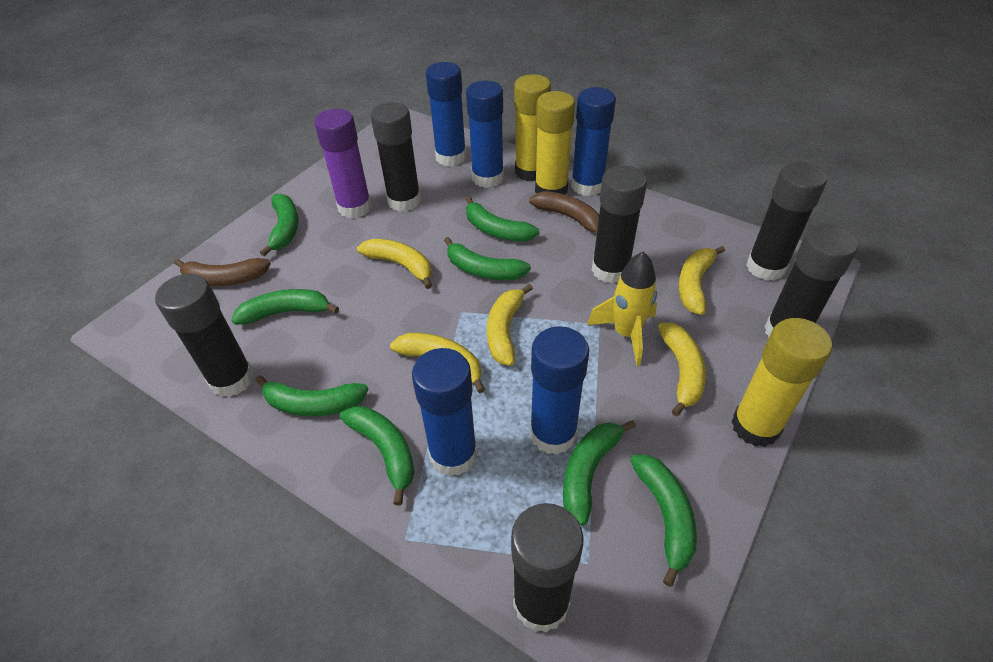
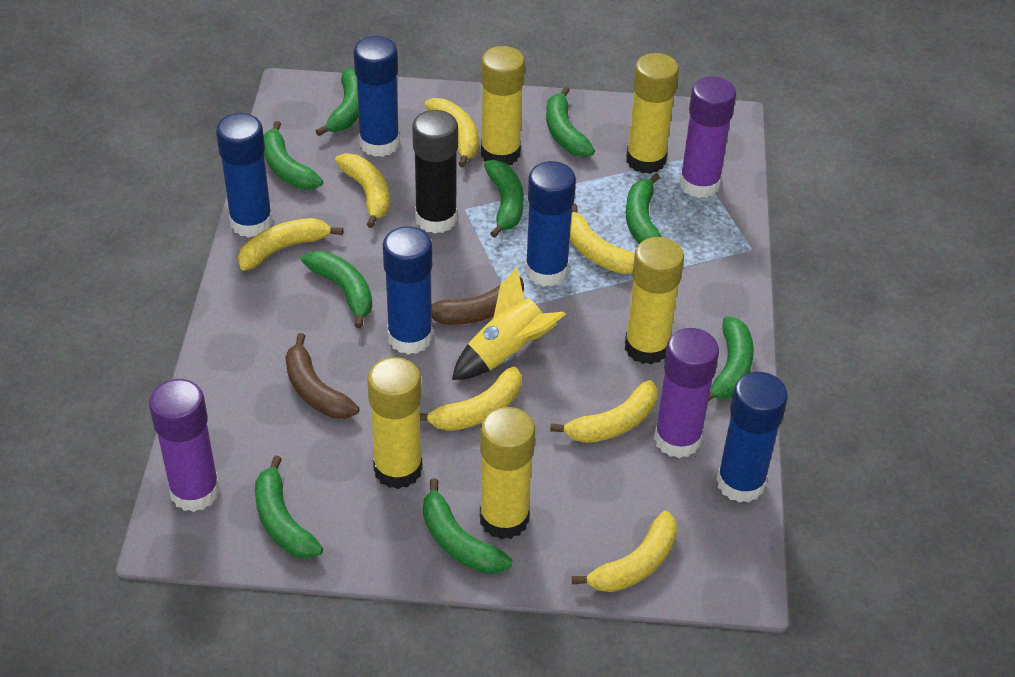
black glue stick: 6 -> 1
green banana: 8 -> 9
purple glue stick: 1 -> 3
yellow banana: 5 -> 7
yellow glue stick: 3 -> 5

